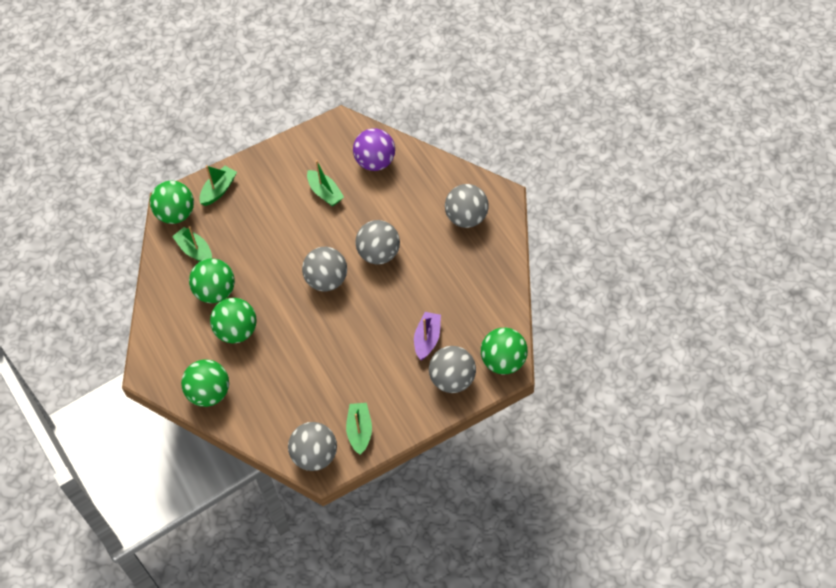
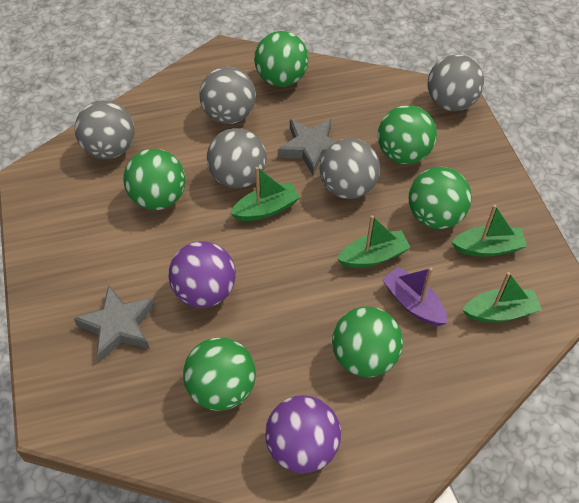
green ball: 5 -> 6
grey star: 0 -> 2
purple ball: 1 -> 2

